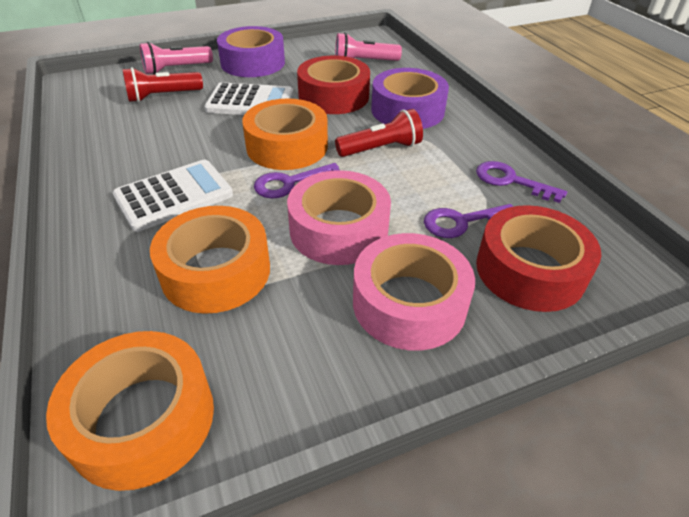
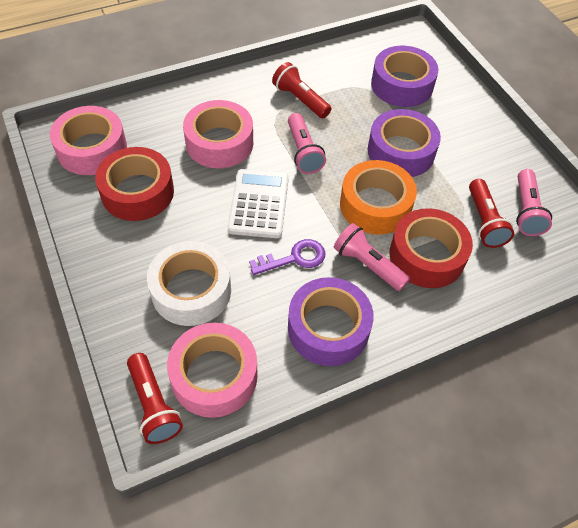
orange tape: 3 -> 1
pink flashlight: 2 -> 3
pink tape: 2 -> 3
purple key: 3 -> 1
purple tape: 2 -> 3
red flashlight: 2 -> 3
white calculator: 2 -> 1
white tape: 0 -> 1

